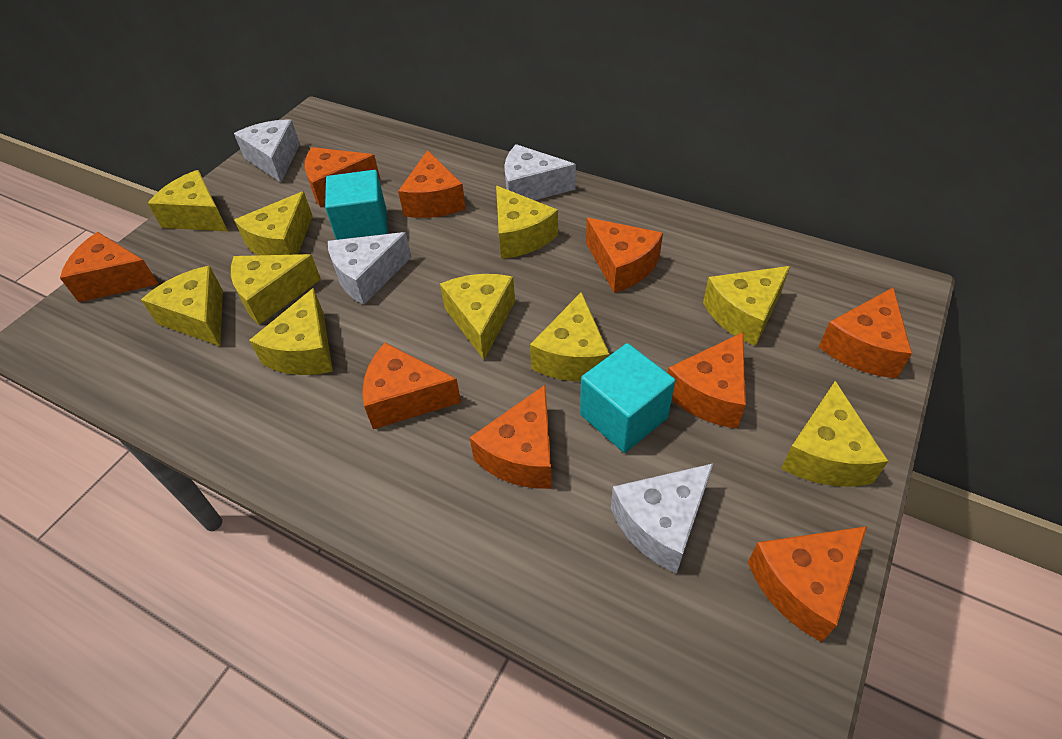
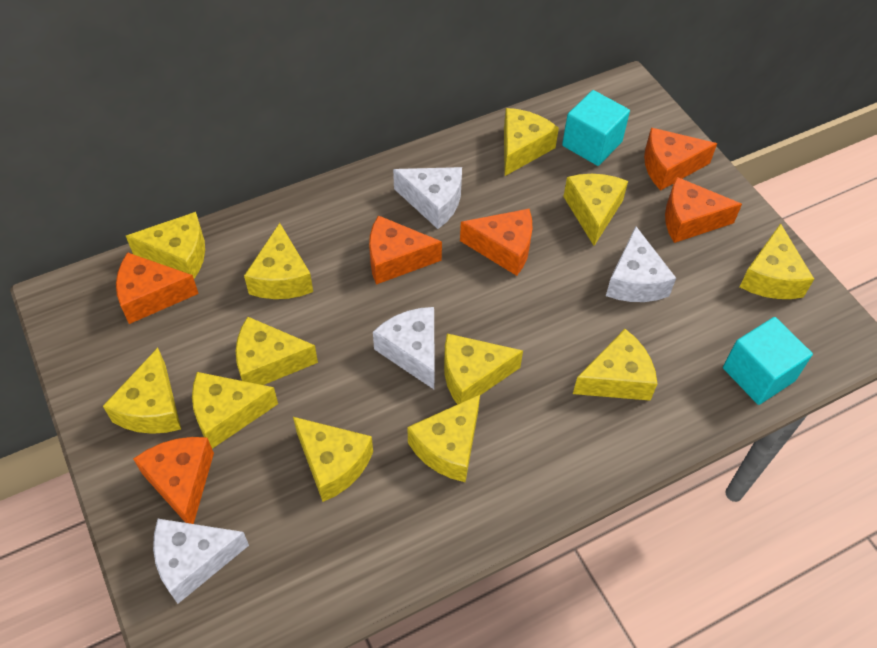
orange cheese: 9 -> 6
yellow cheese: 10 -> 12

